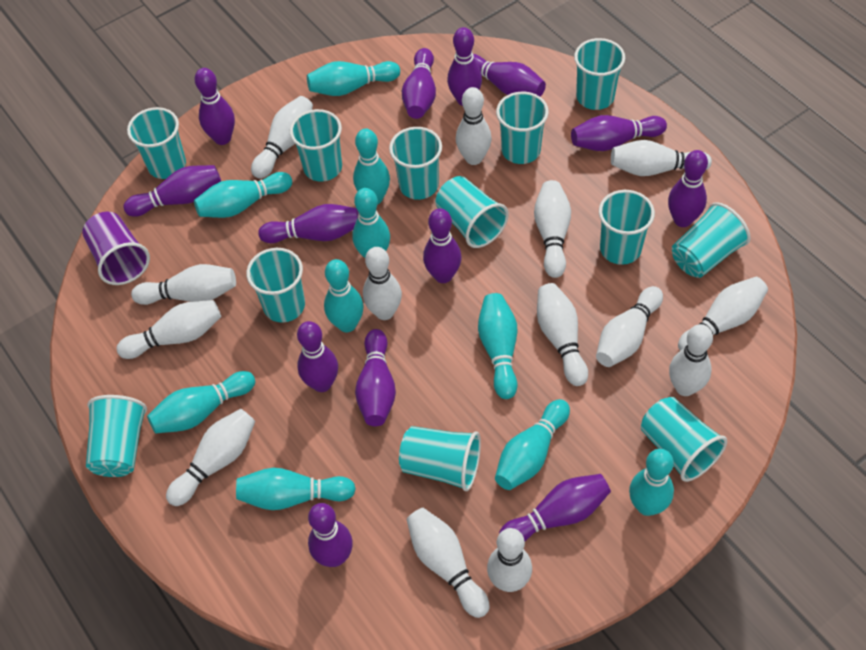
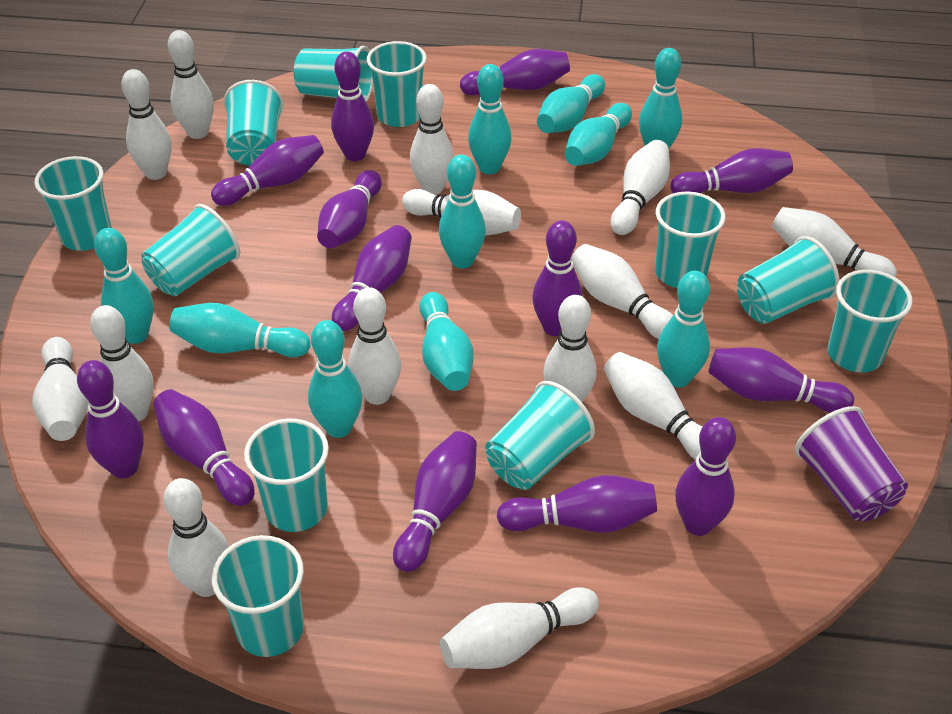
turquoise cup: 12 -> 11

